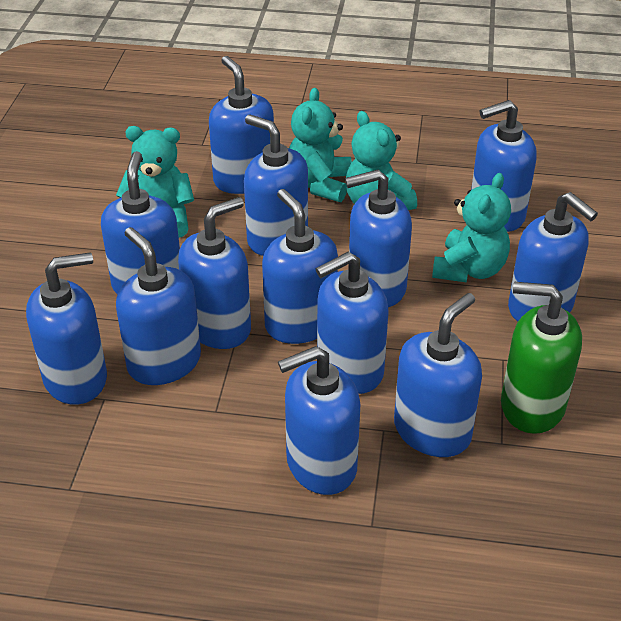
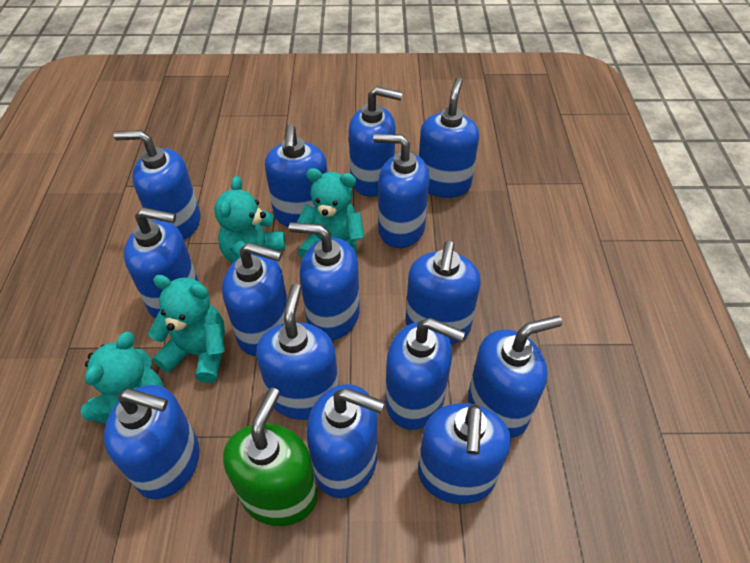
blue soap dispenser: 13 -> 15

